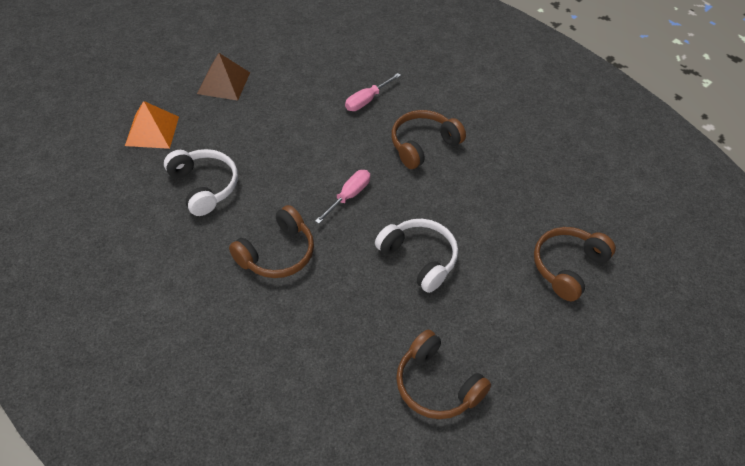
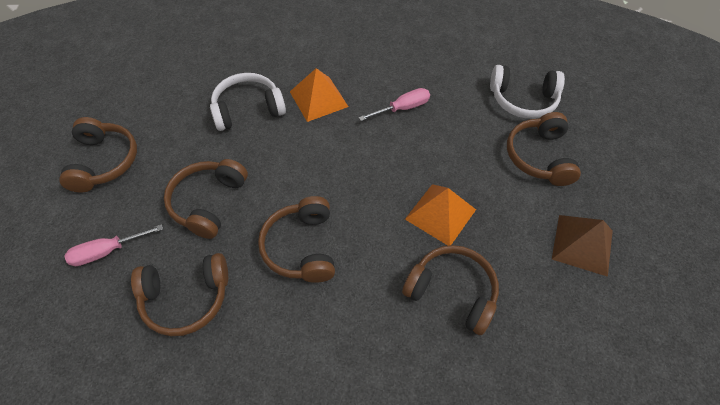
brown headphones: 4 -> 6
orange pyramid: 1 -> 2

